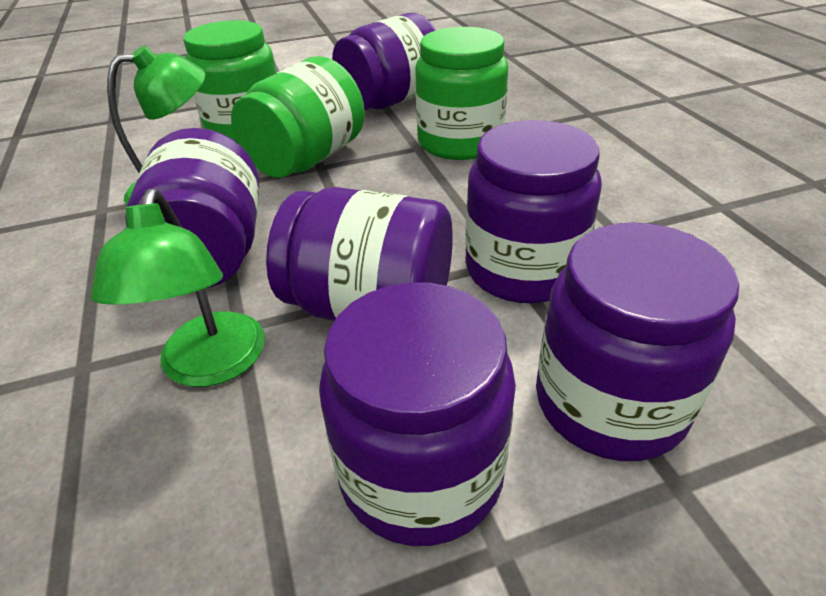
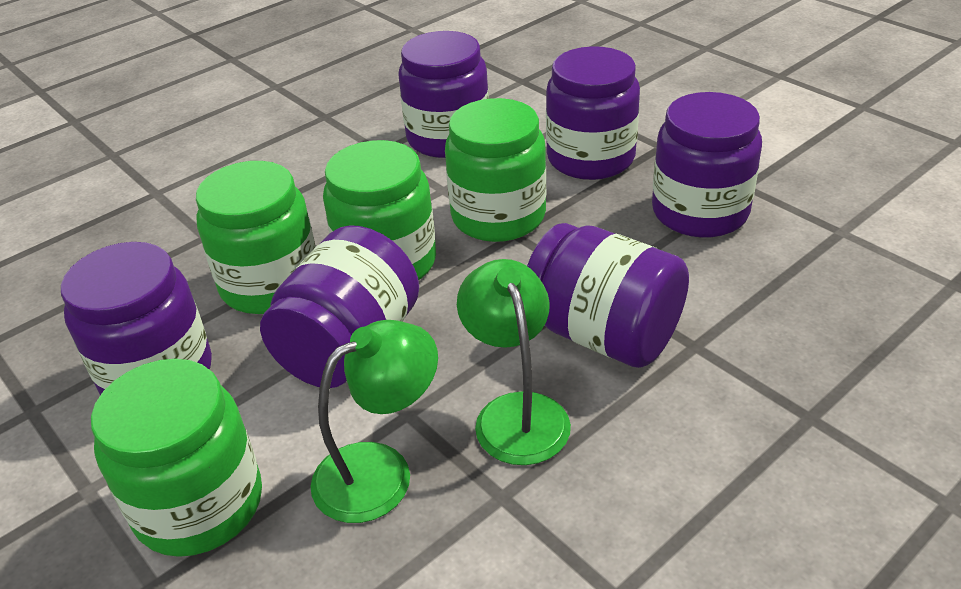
green jar: 3 -> 4

